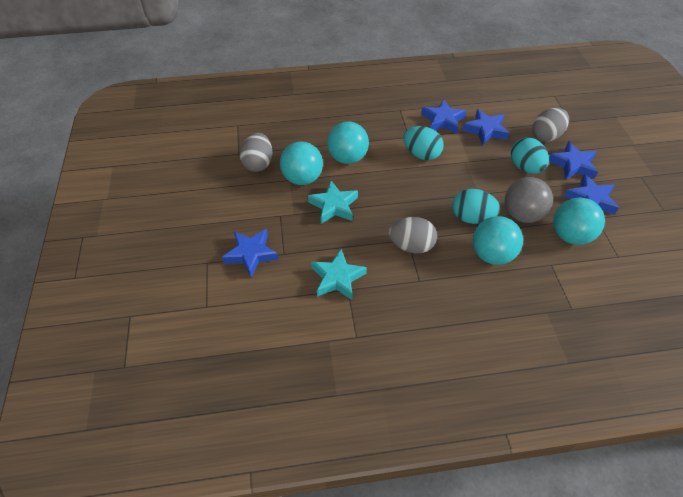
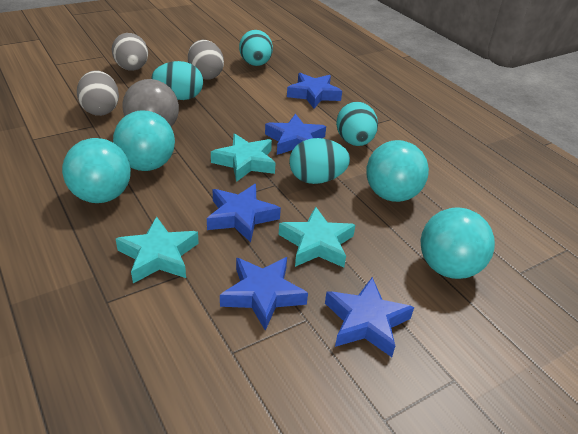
turquoise egg: 3 -> 4
turquoise star: 2 -> 3

